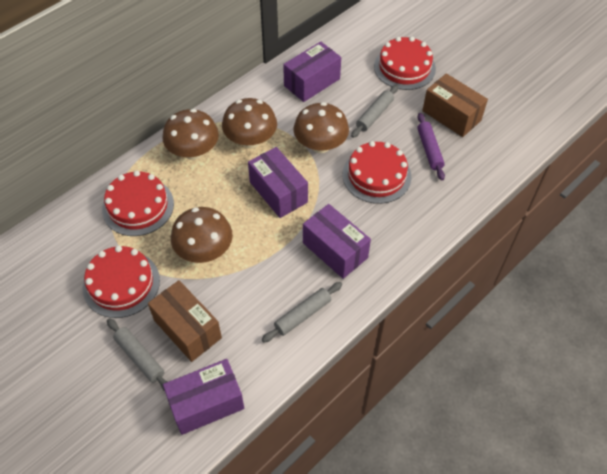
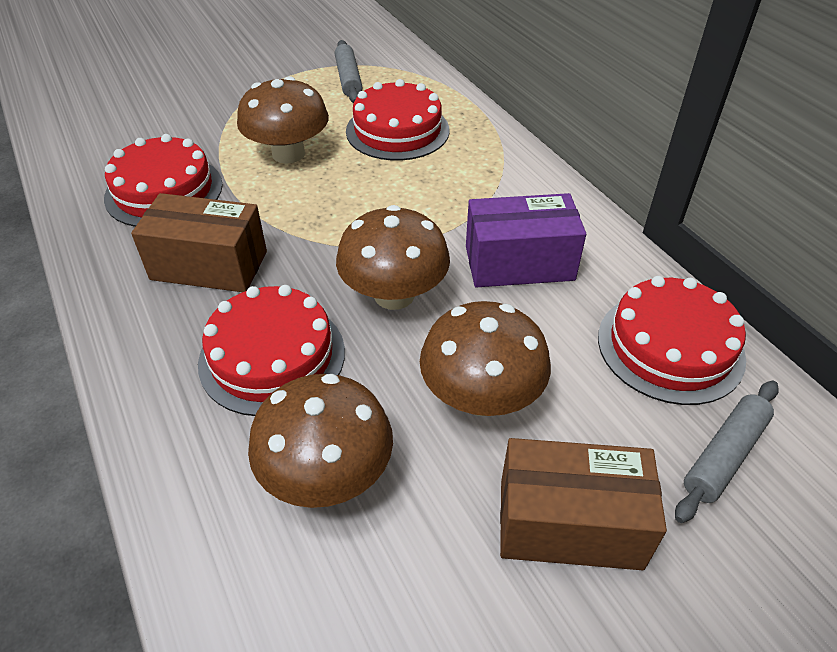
grey rolling pin: 3 -> 2
purple box: 4 -> 1
purple rolling pin: 1 -> 0

